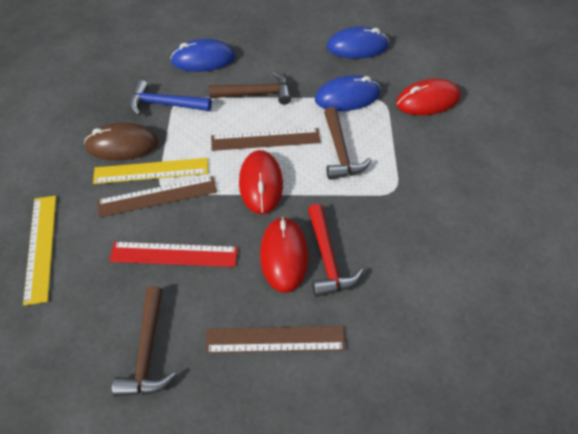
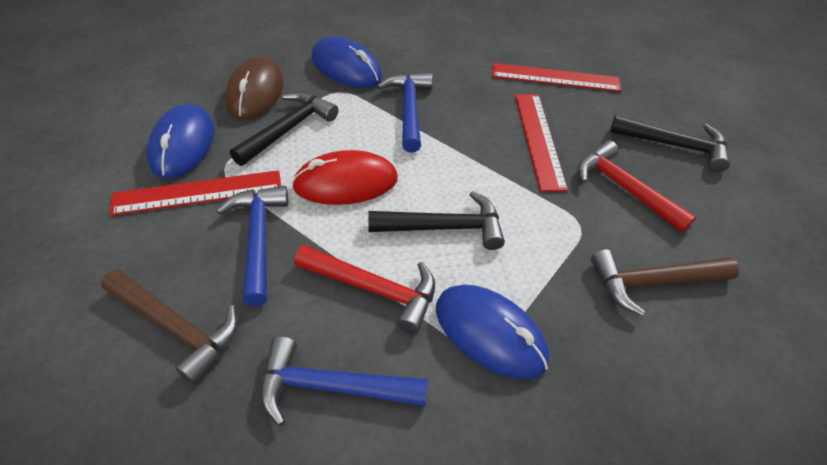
black hammer: 0 -> 3
blue hammer: 1 -> 3
brown hammer: 3 -> 2
brown ruler: 3 -> 0
red hammer: 1 -> 2
red mouse: 3 -> 1
red ruler: 1 -> 3
yellow ruler: 2 -> 0

